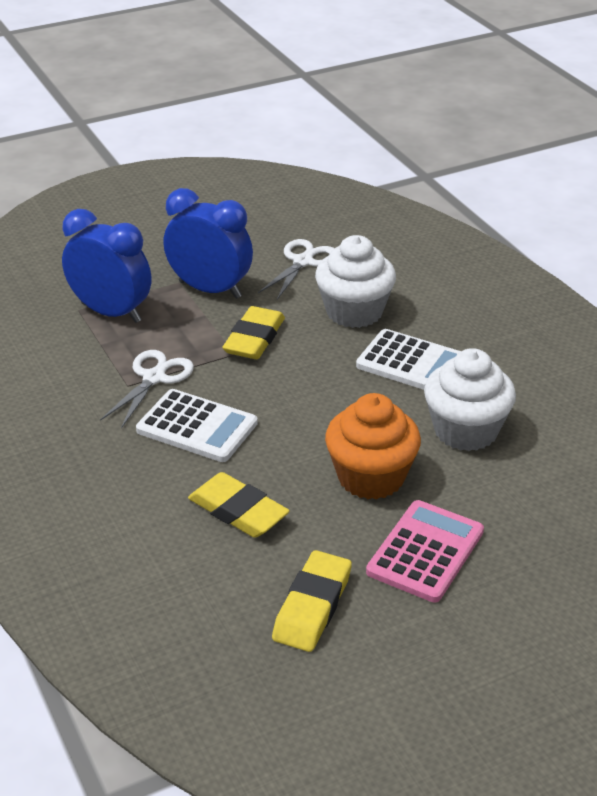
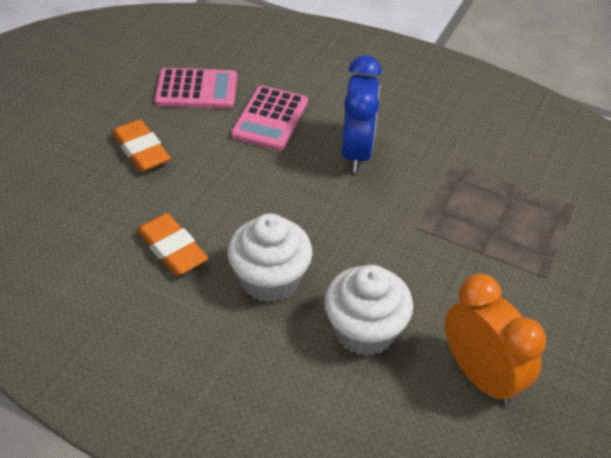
blue clock: 2 -> 1
orange clock: 0 -> 1
orange cupcake: 1 -> 0
orange eraser: 0 -> 2
pink calculator: 1 -> 2
white calculator: 2 -> 0
white scissors: 2 -> 0
yellow eraser: 3 -> 0

